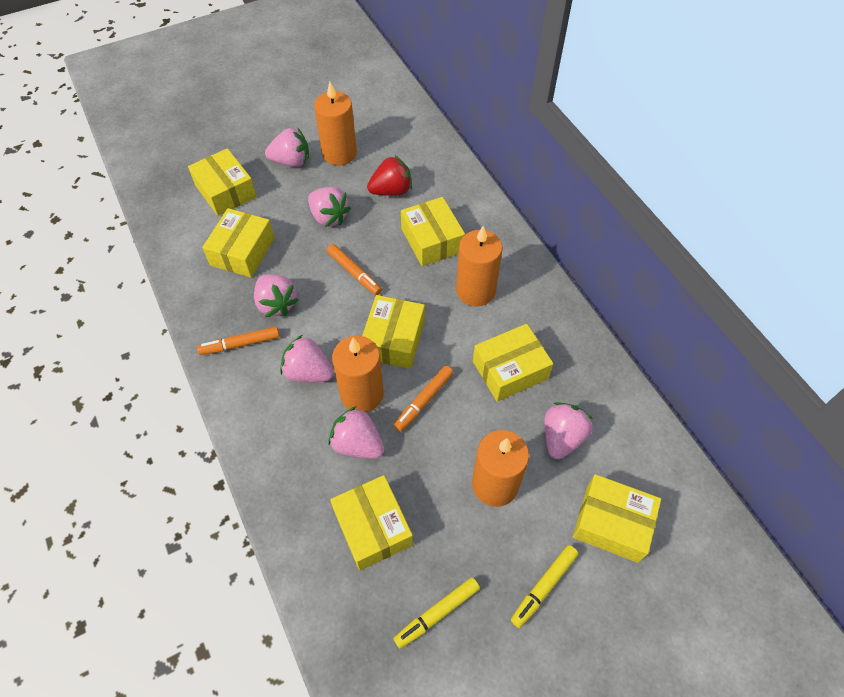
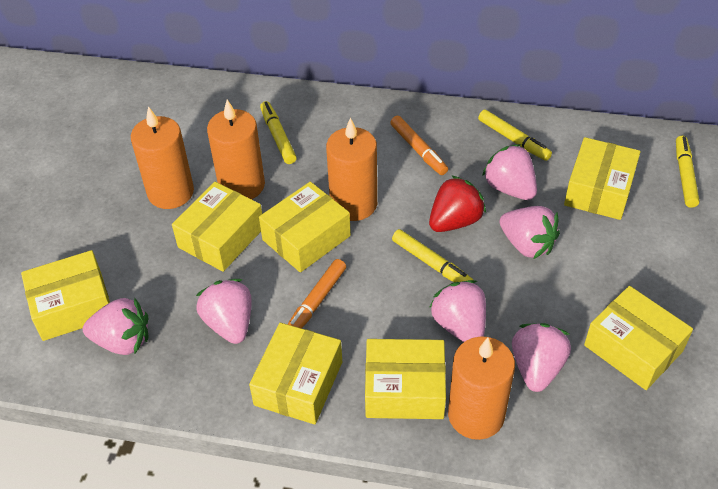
orange marker: 3 -> 2
yellow marker: 2 -> 4

